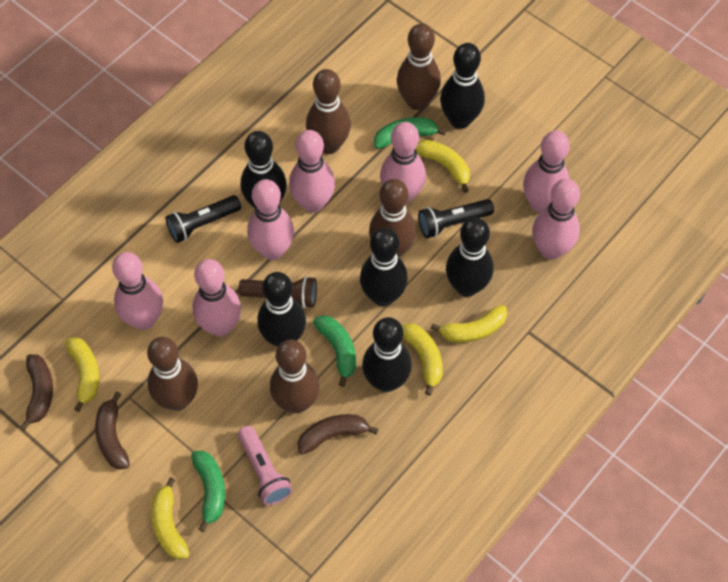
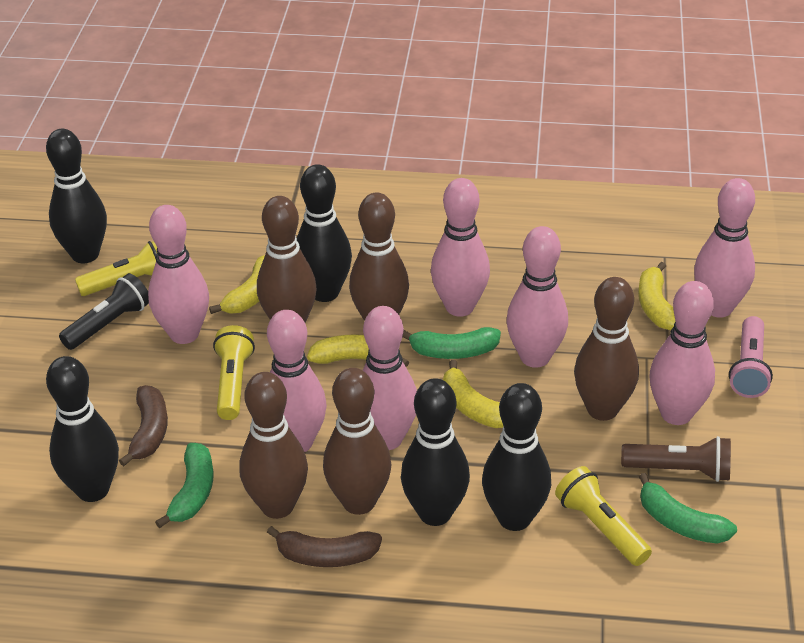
black bowling pin: 6 -> 5
black flashlight: 2 -> 1
brown banana: 3 -> 2
yellow banana: 5 -> 4
yellow flashlight: 0 -> 3

